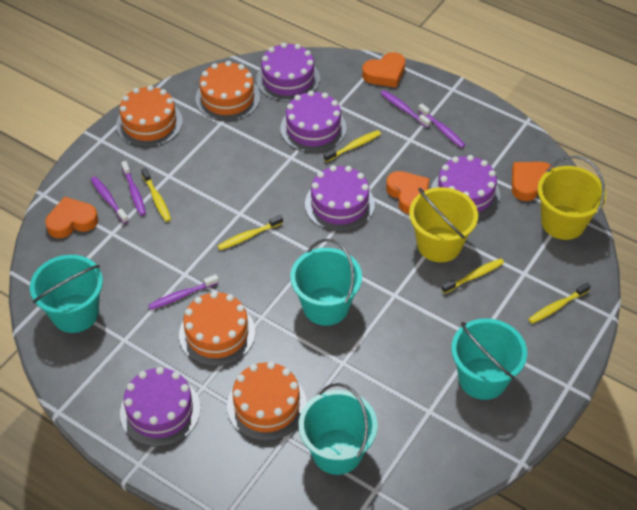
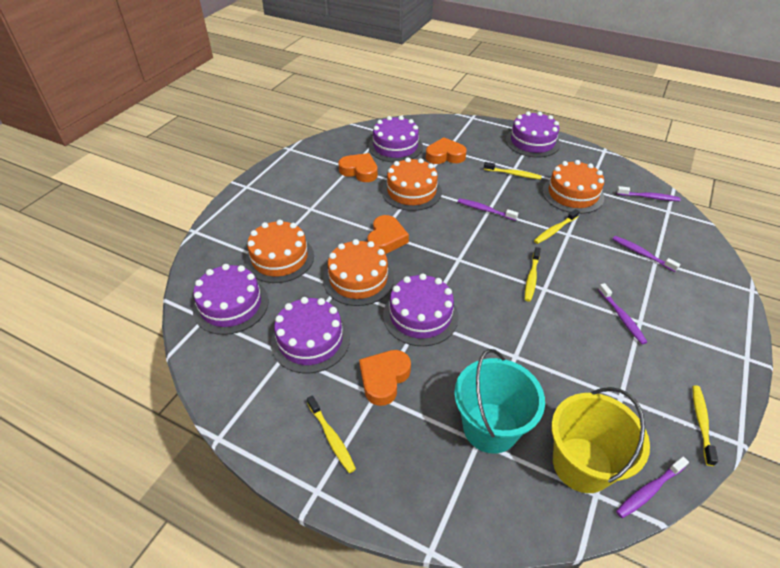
turquoise bucket: 4 -> 1
yellow bucket: 2 -> 1

